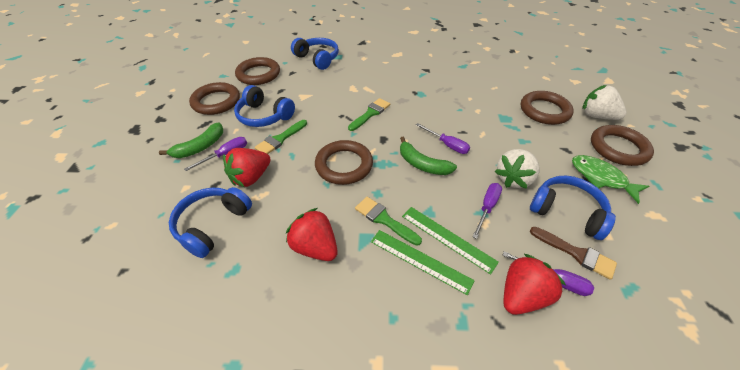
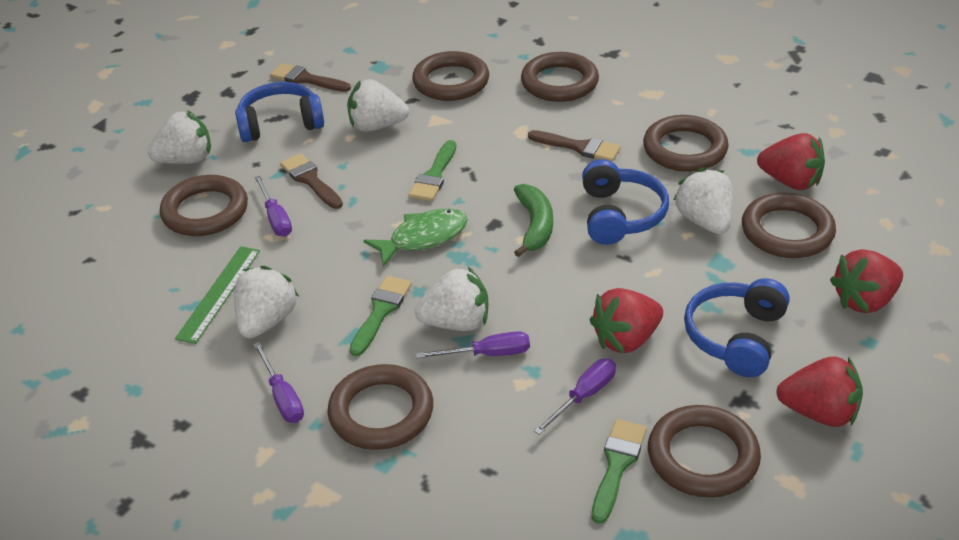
blue headphones: 4 -> 3
brown brush: 1 -> 3
brown ring: 5 -> 7
green banana: 2 -> 1
green ruler: 2 -> 1
red strawberry: 3 -> 4
white strawberry: 2 -> 5

